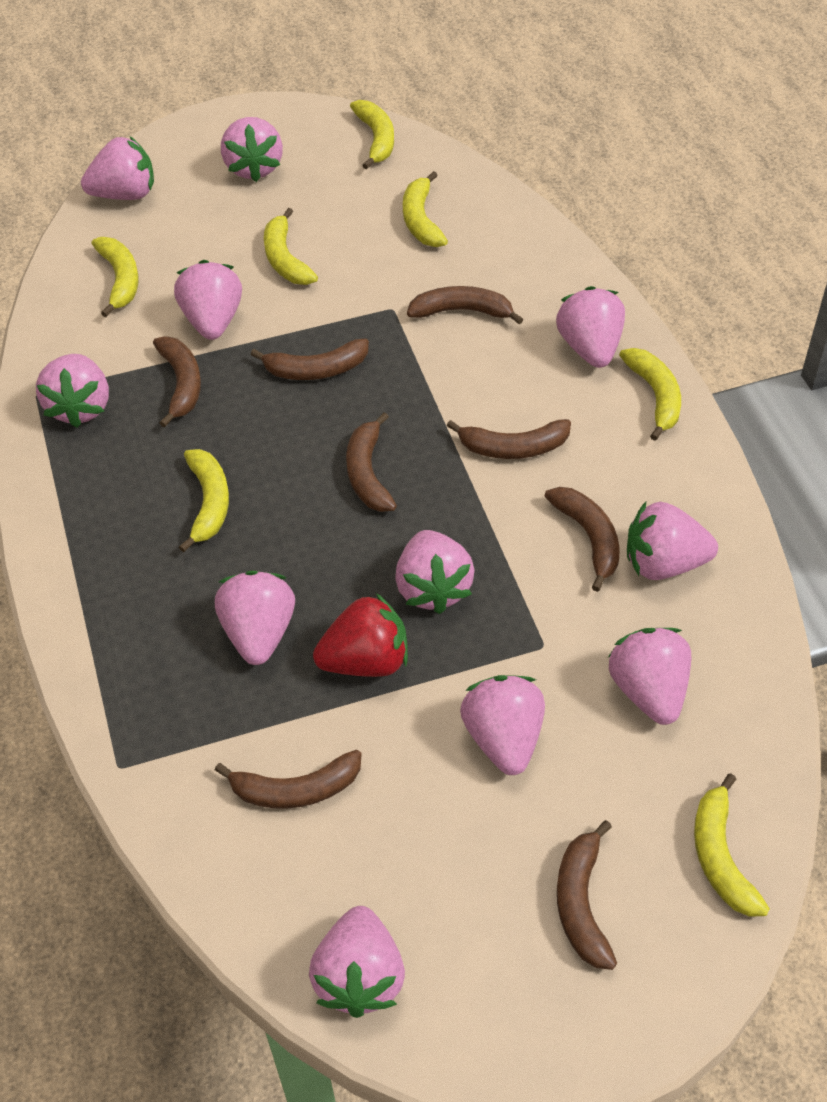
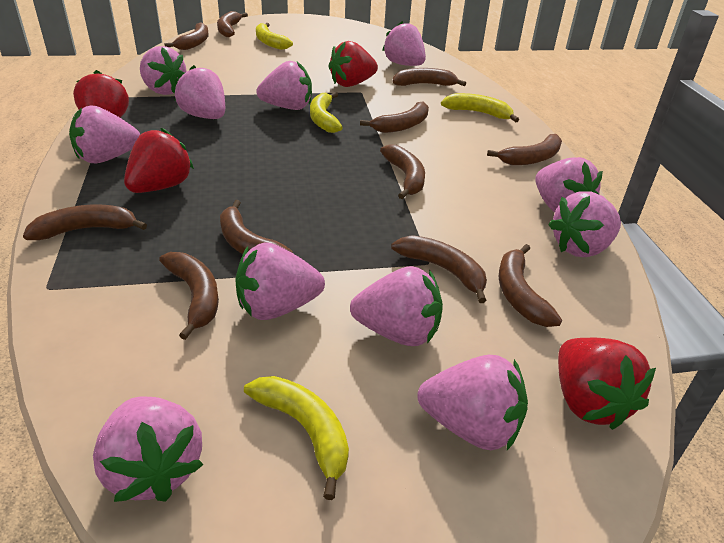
brown banana: 8 -> 11
red strawberry: 1 -> 4
yellow banana: 7 -> 4

